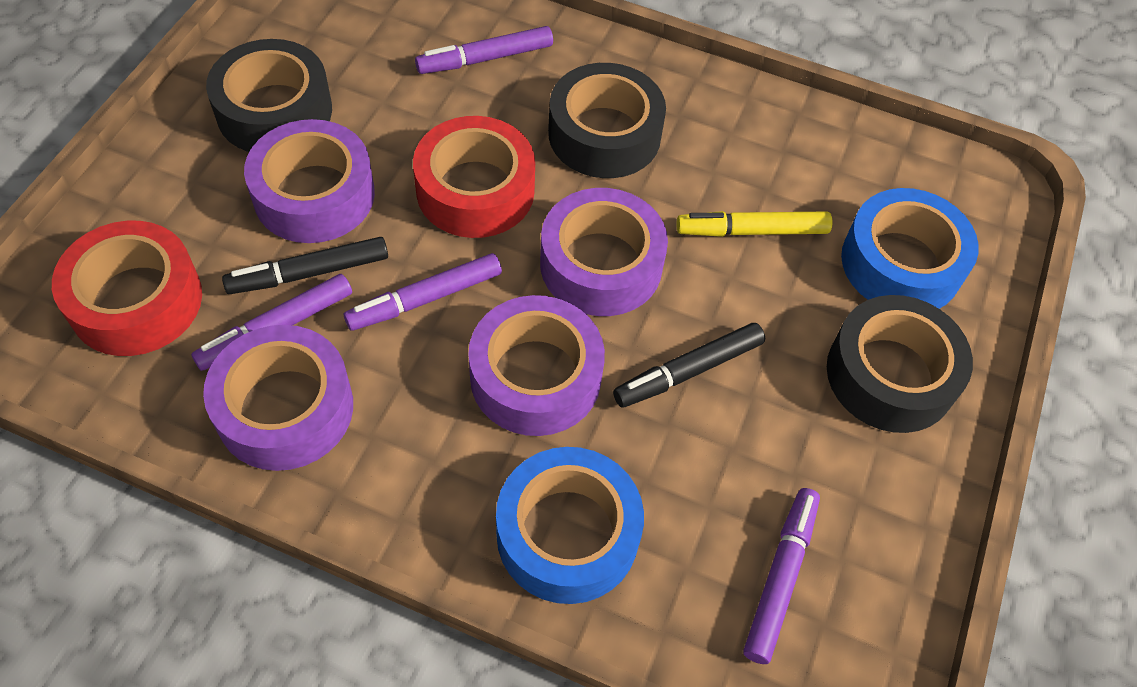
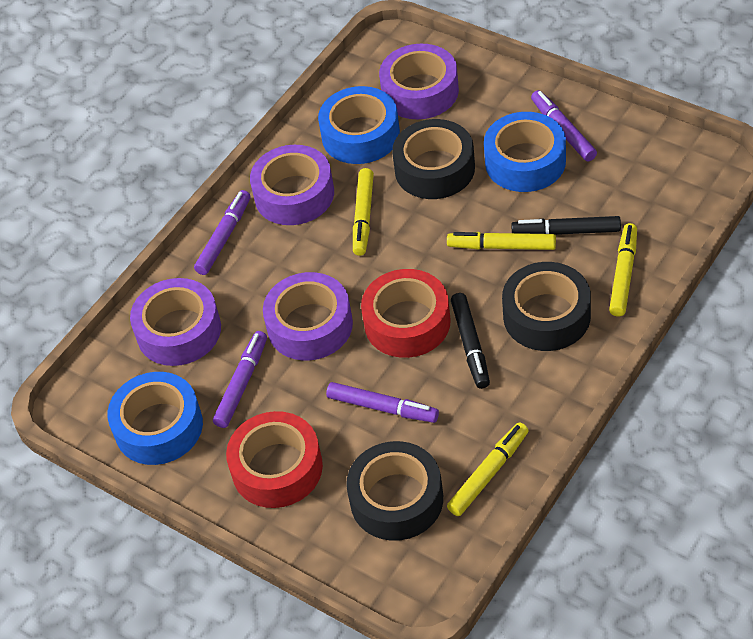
blue tape: 2 -> 3
yellow marker: 1 -> 4

